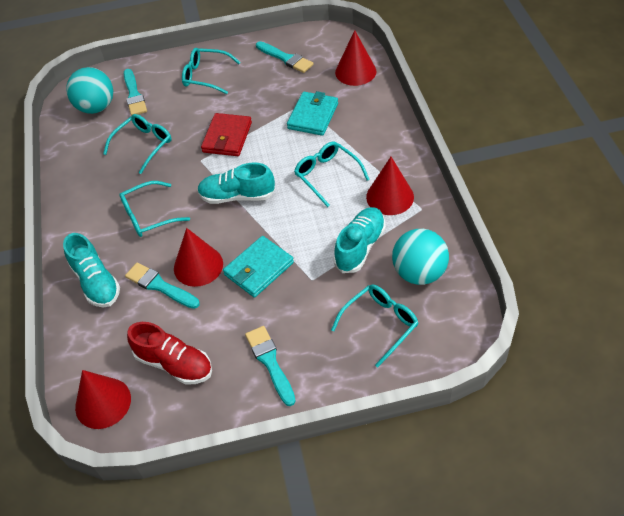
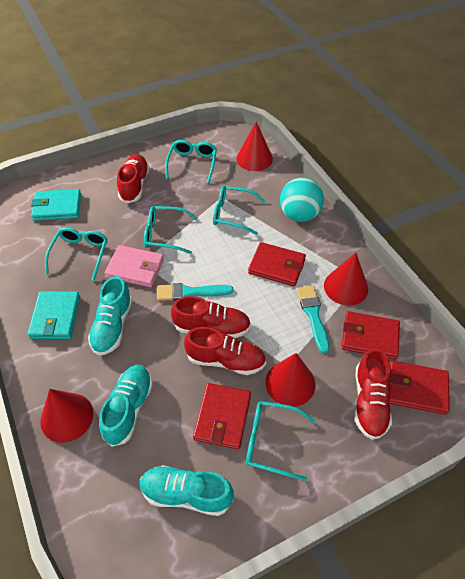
pink wallet: 0 -> 1
red shoe: 1 -> 4
red wallet: 1 -> 4
turquoise ball: 2 -> 1
turquoise brush: 4 -> 2

